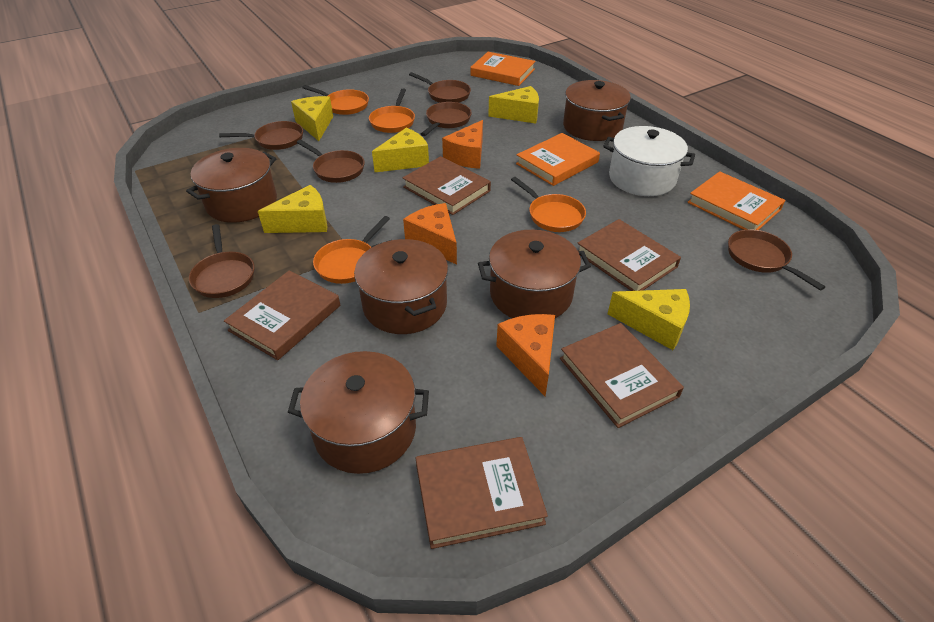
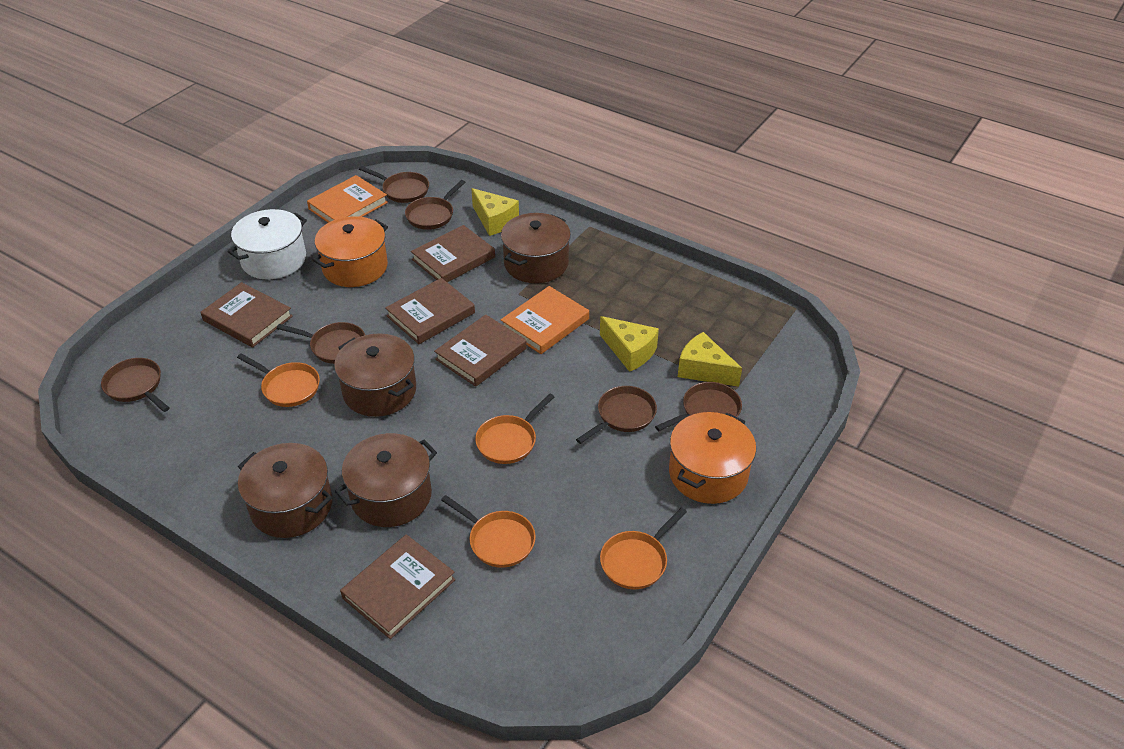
brown pot: 5 -> 4
orange book: 3 -> 2
orange cheese: 3 -> 0
orange pot: 0 -> 2
yellow cheese: 5 -> 3

